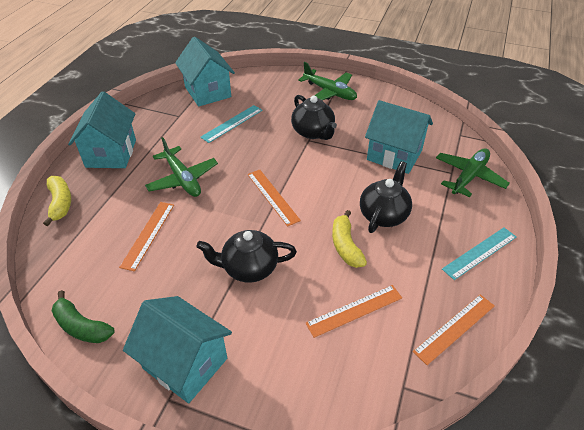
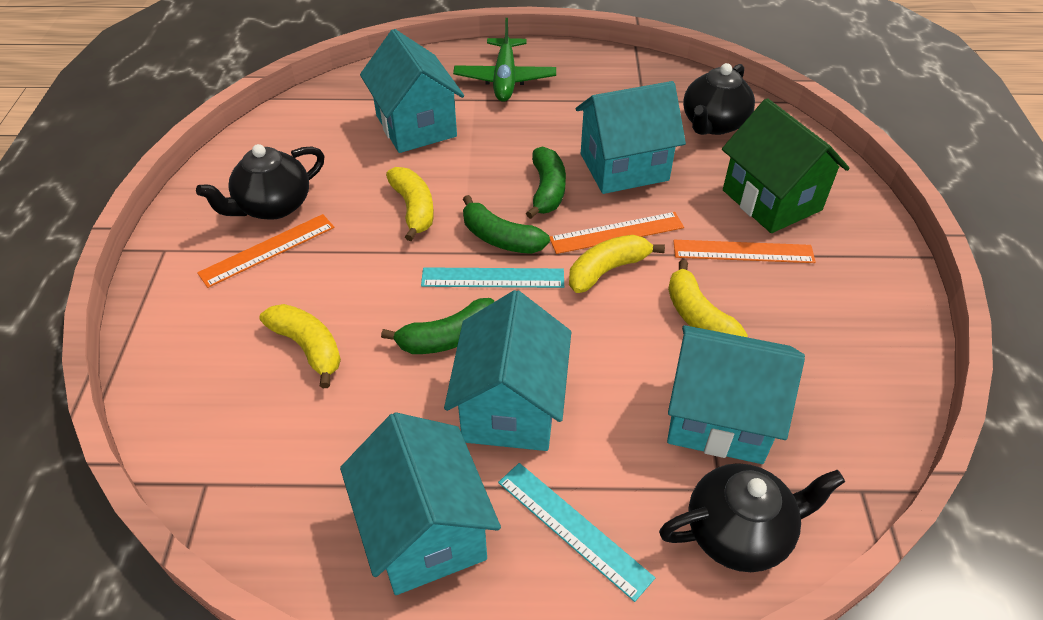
green banana: 1 -> 3
green house: 0 -> 1
green plane: 3 -> 1
orange ruler: 4 -> 3
turquoise house: 4 -> 5
yellow banana: 2 -> 4

